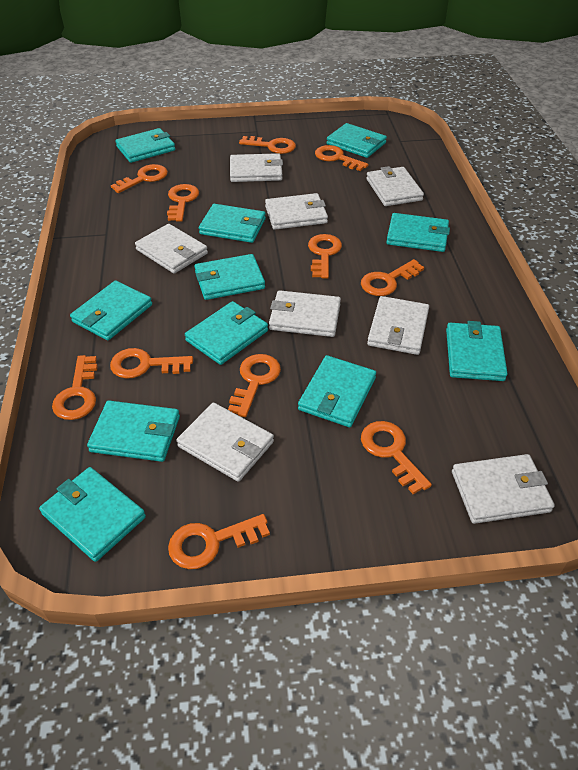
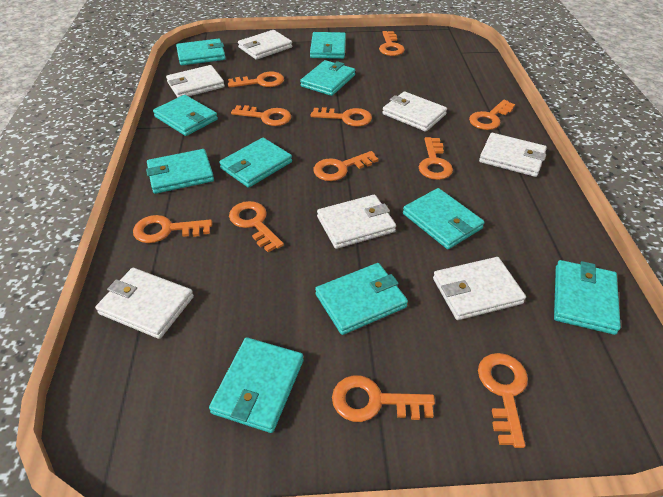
turquoise wallet: 11 -> 10
white wallet: 8 -> 7

